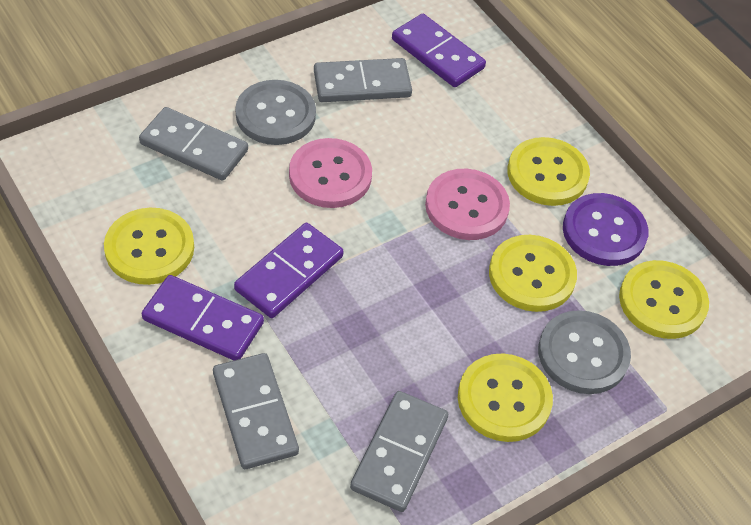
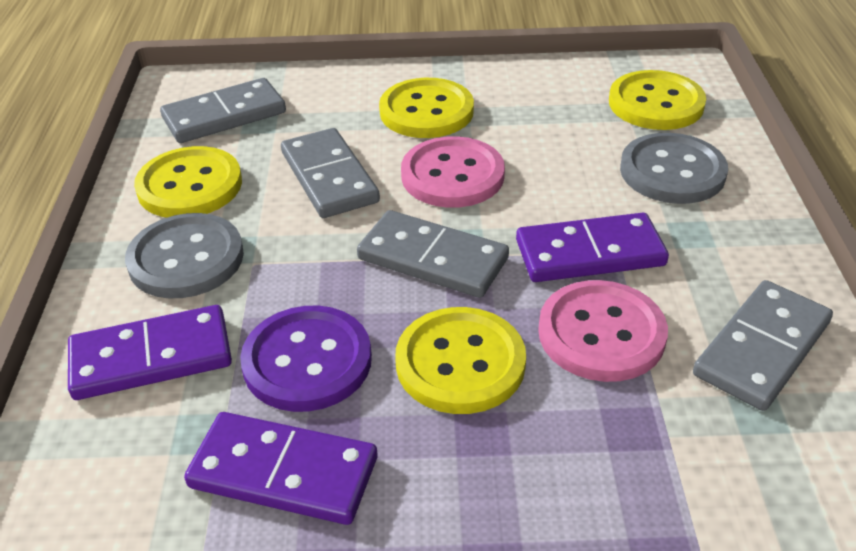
yellow button: 5 -> 4

